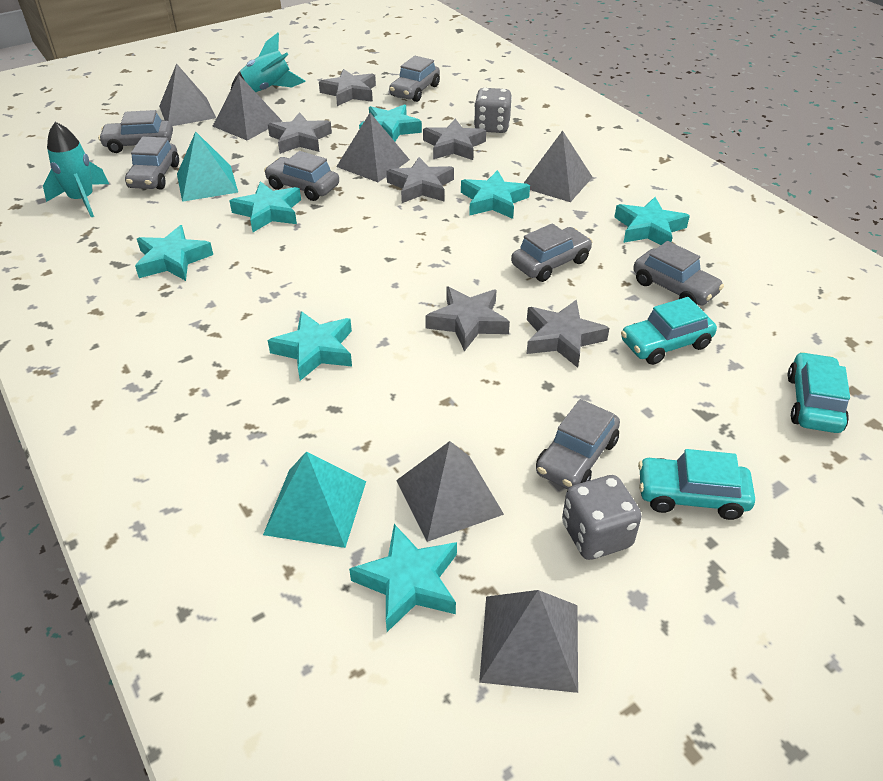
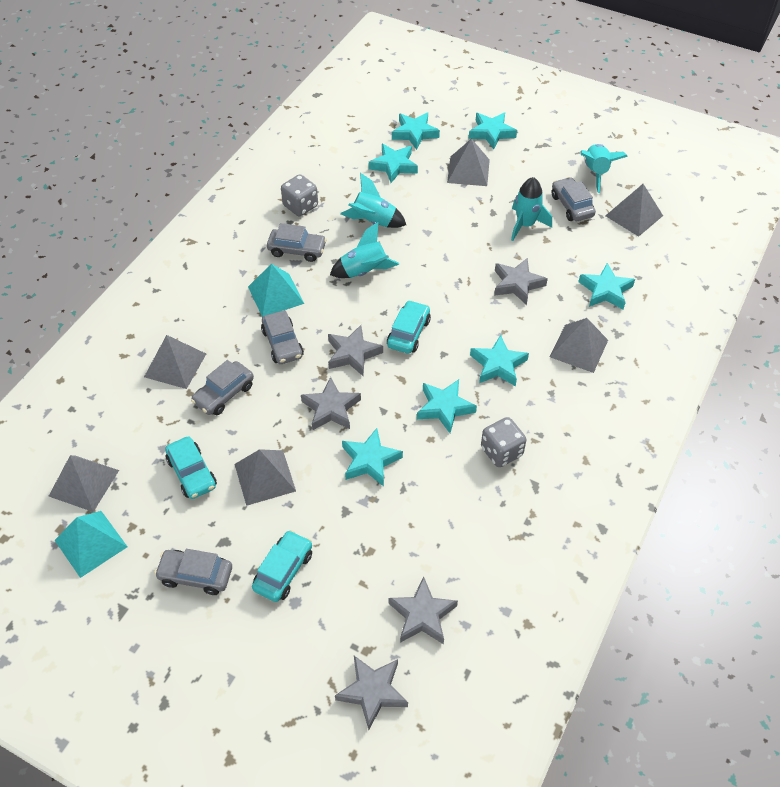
grey car: 7 -> 5
grey star: 6 -> 5
turquoise rocket: 2 -> 4

